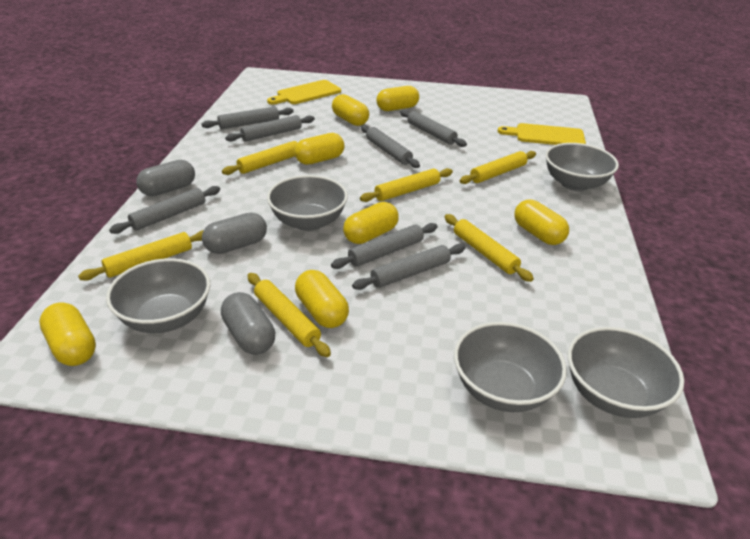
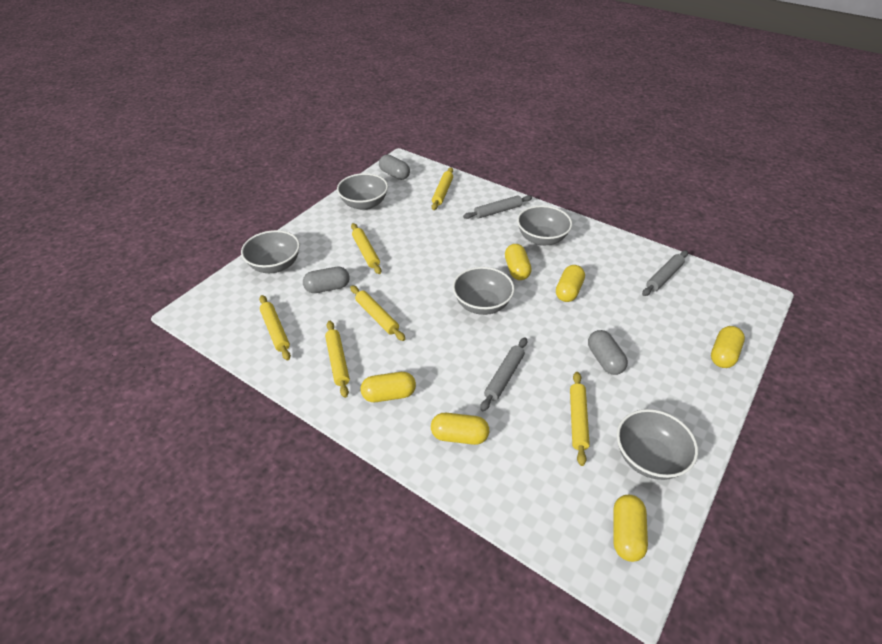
grey rolling pin: 7 -> 3
yellow capsule: 7 -> 6
yellow cutting board: 2 -> 0

